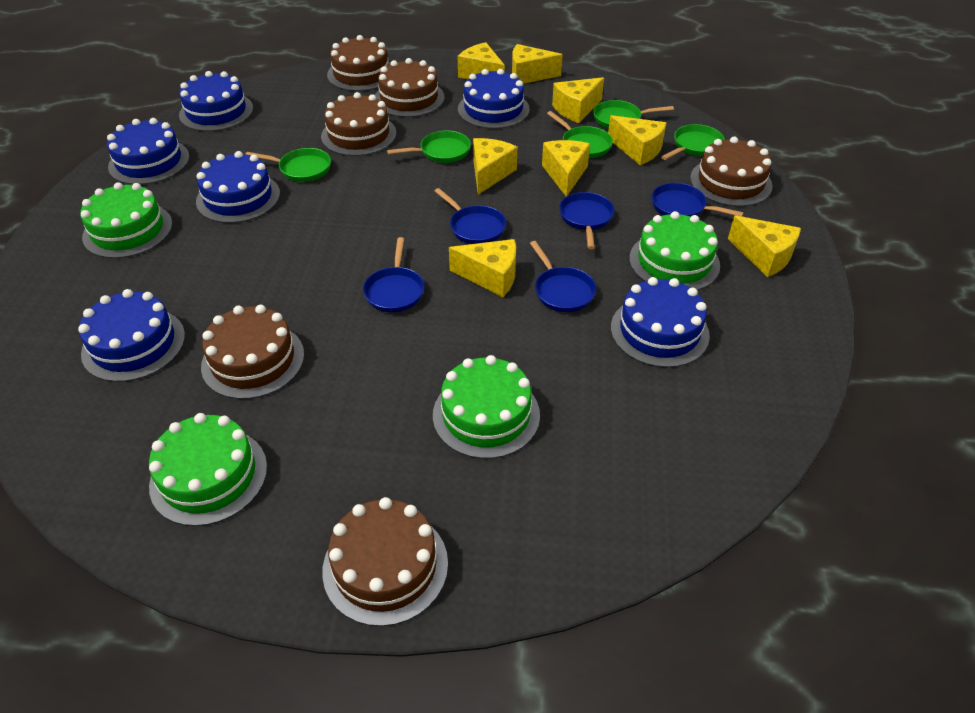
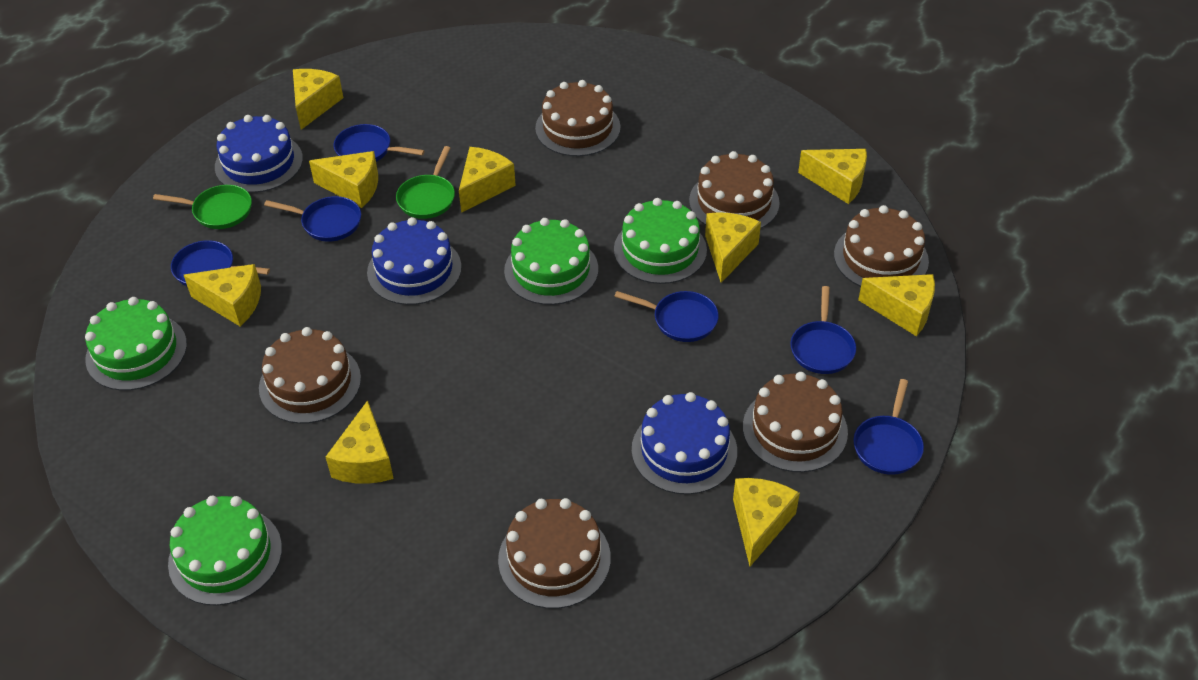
blue cake: 6 -> 3
blue pan: 5 -> 6
green pan: 5 -> 2
yellow cheese: 8 -> 9

